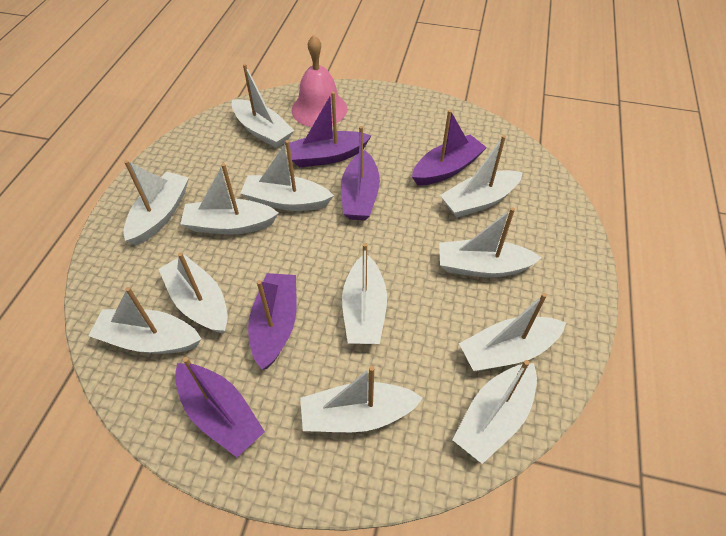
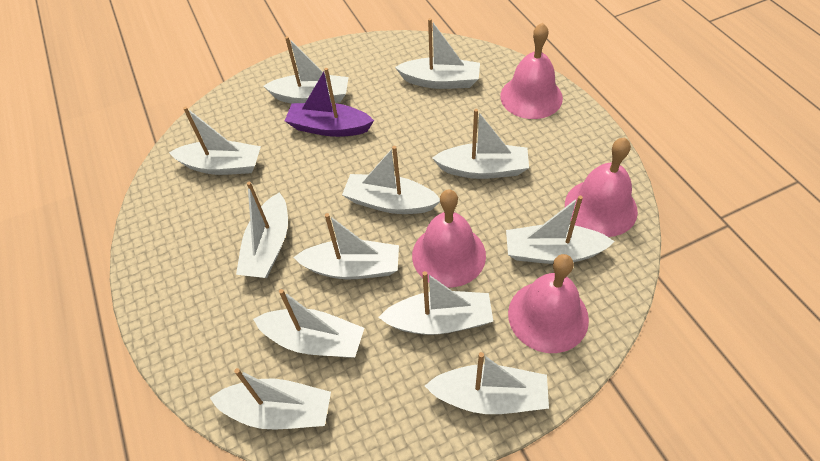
pink bell: 1 -> 4
purple boat: 5 -> 1

